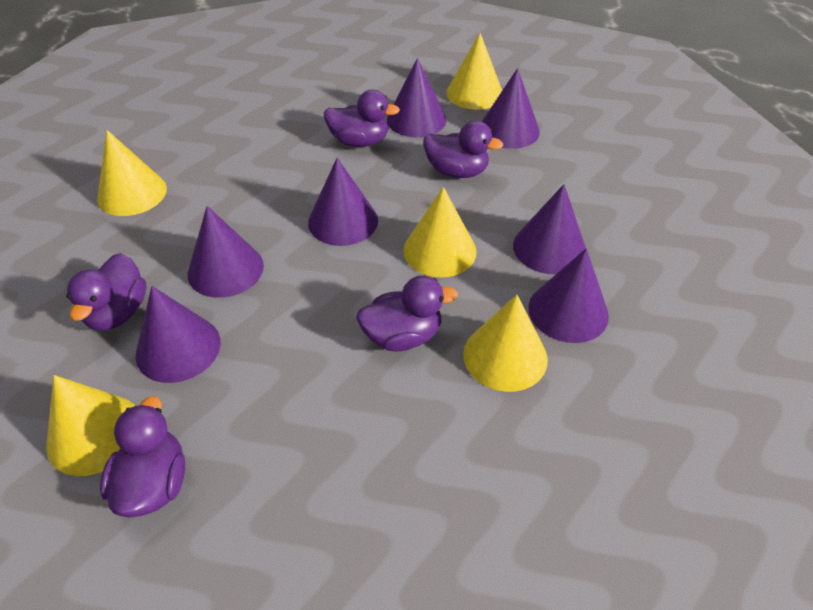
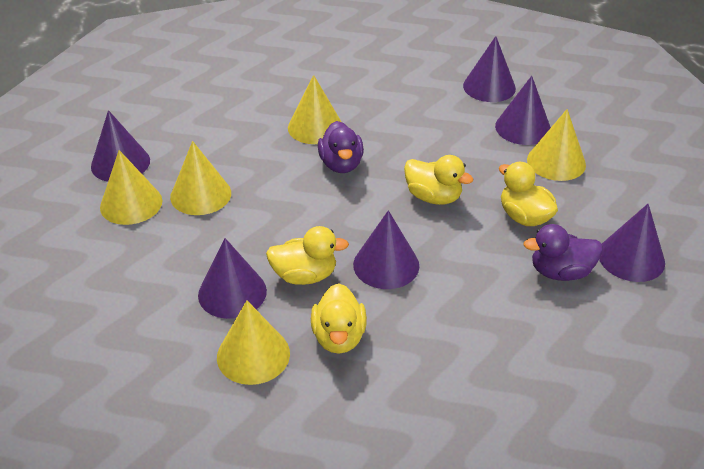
purple cone: 7 -> 6
purple duck: 5 -> 2
yellow duck: 0 -> 4

